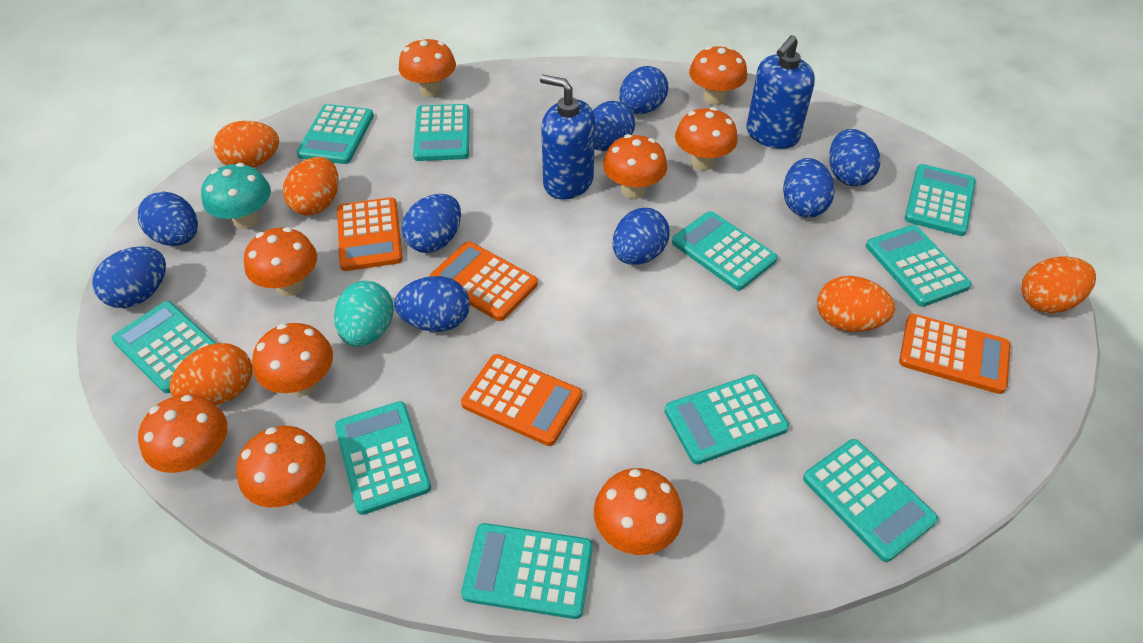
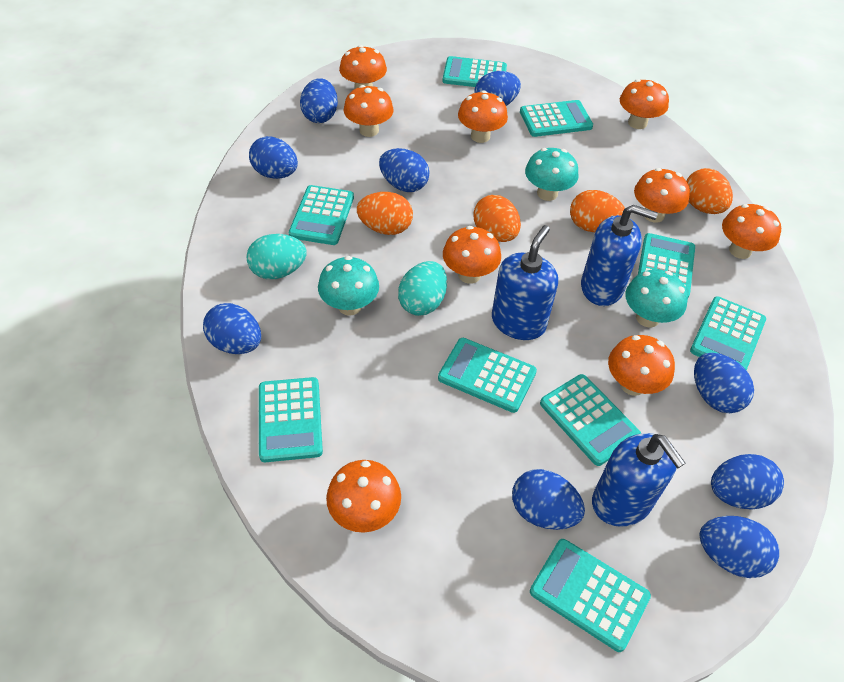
blue soap dispenser: 2 -> 3
orange calculator: 4 -> 0
orange egg: 5 -> 4
turquoise calculator: 10 -> 9
turquoise egg: 1 -> 2
turquoise mushroom: 1 -> 3

